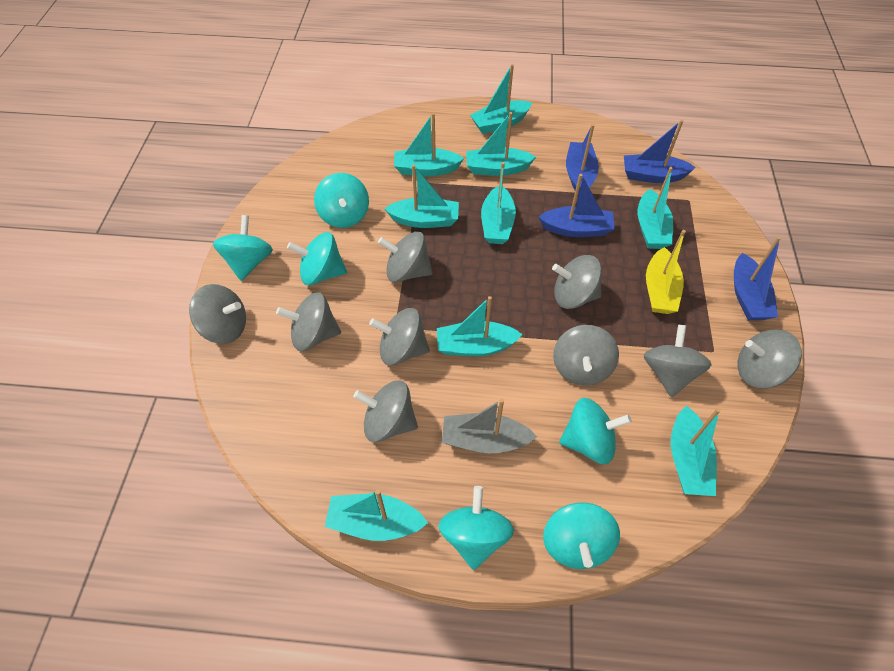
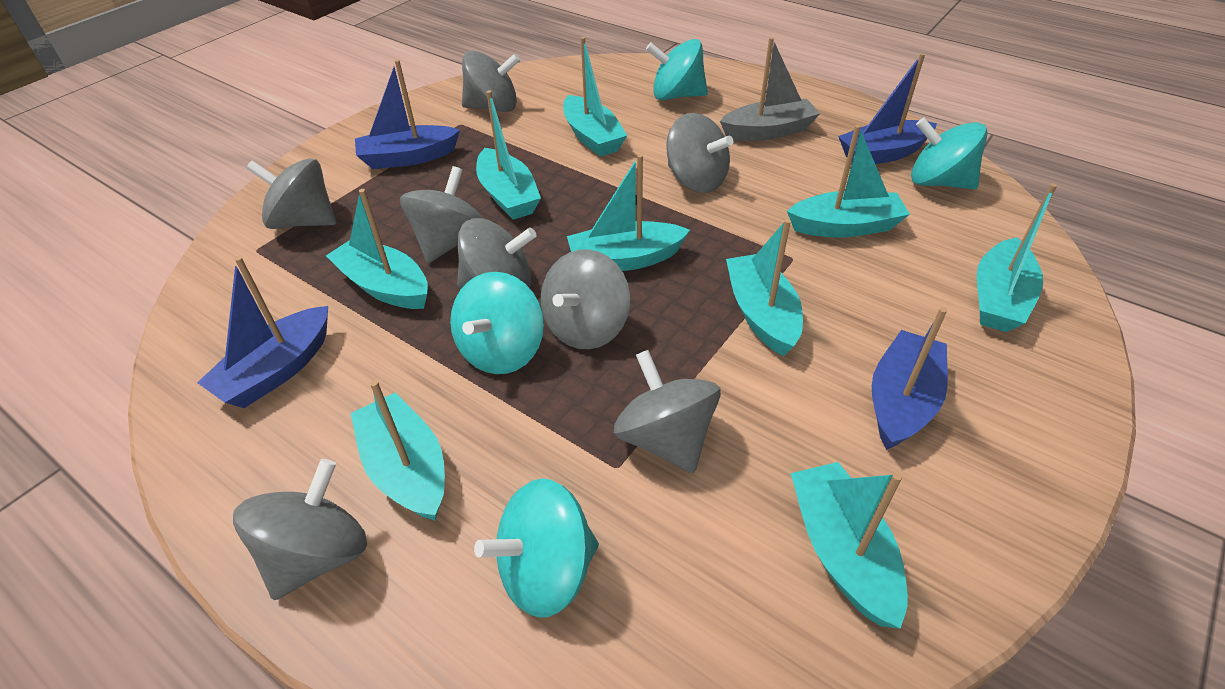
grey spinning top: 9 -> 8
turquoise spinning top: 6 -> 4
yellow boat: 1 -> 0

